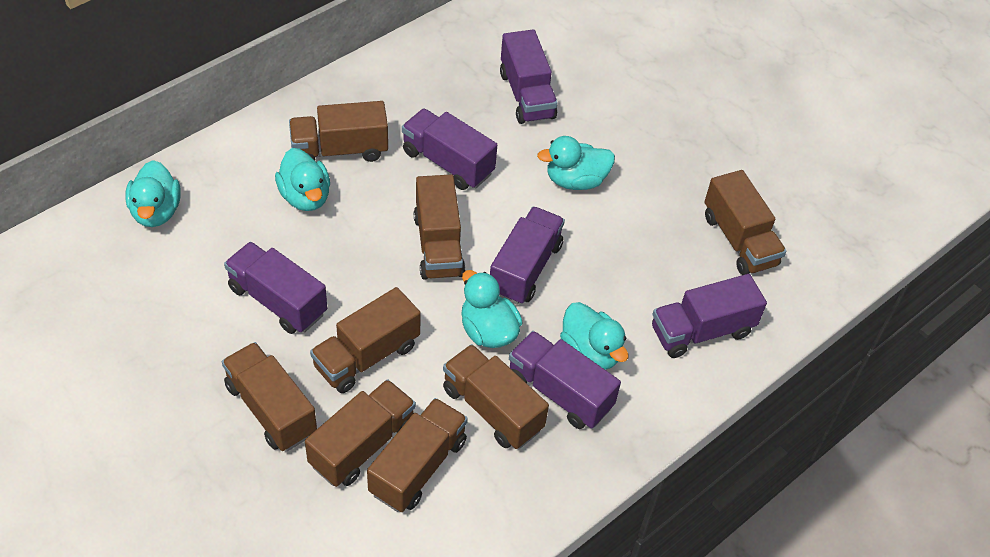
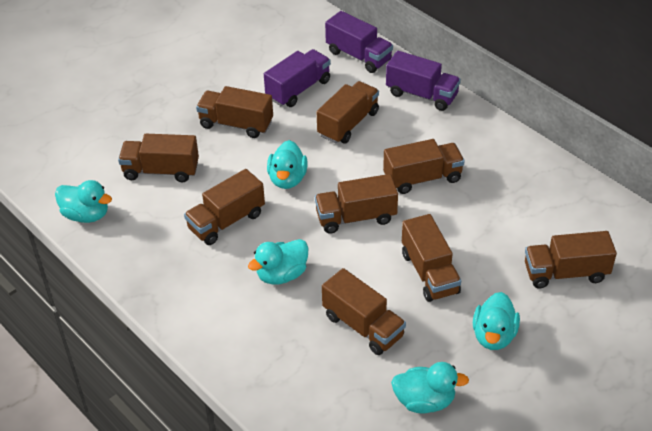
brown truck: 8 -> 9
purple truck: 6 -> 3

